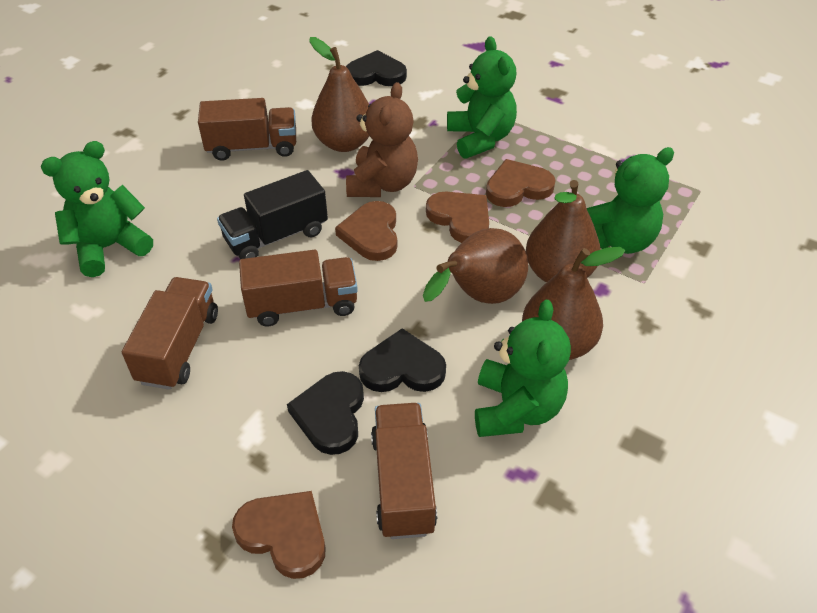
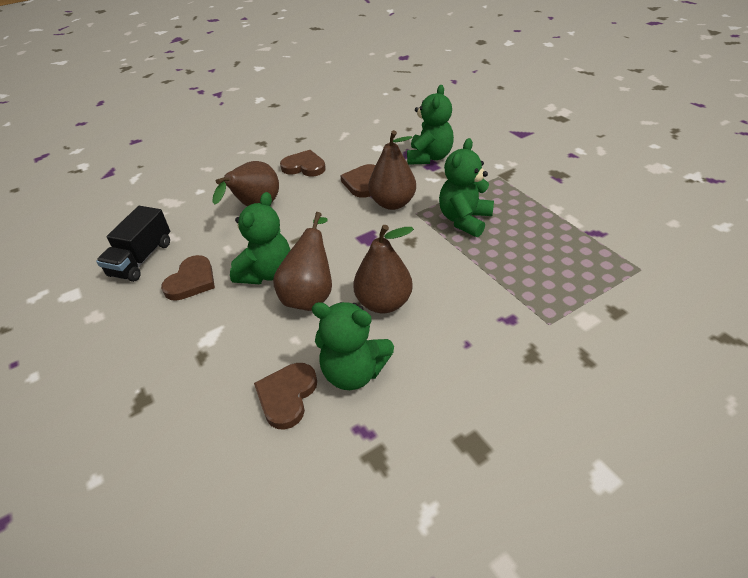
black heart: 3 -> 0
brown teddy bear: 1 -> 0
brown truck: 4 -> 0

